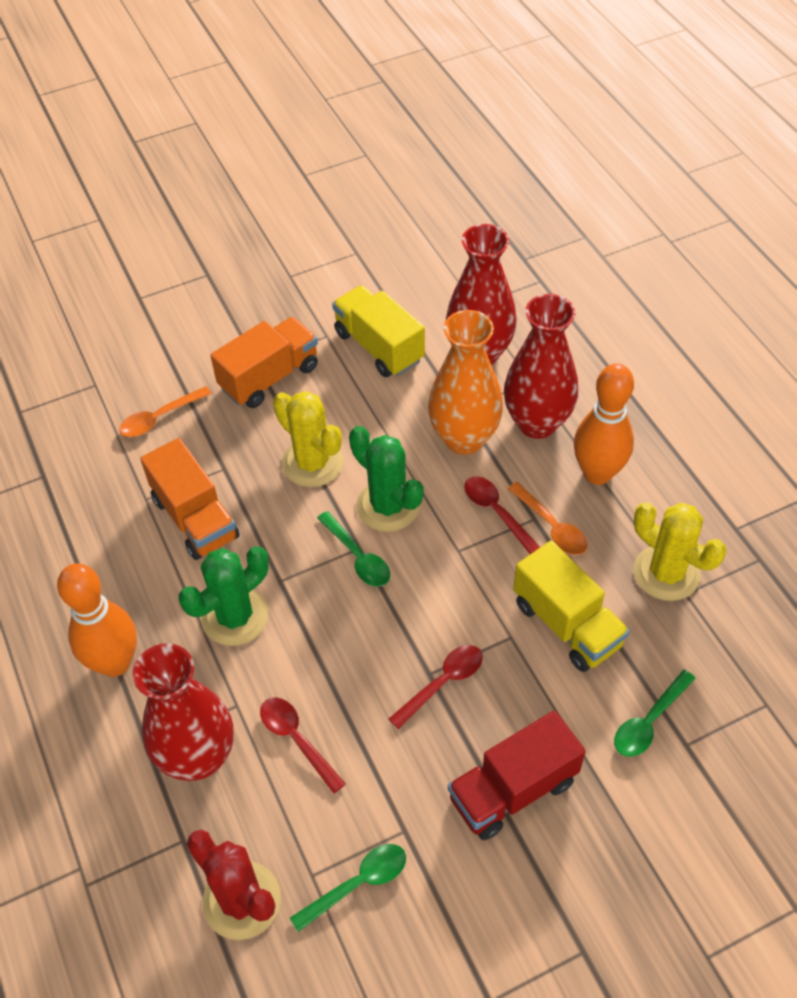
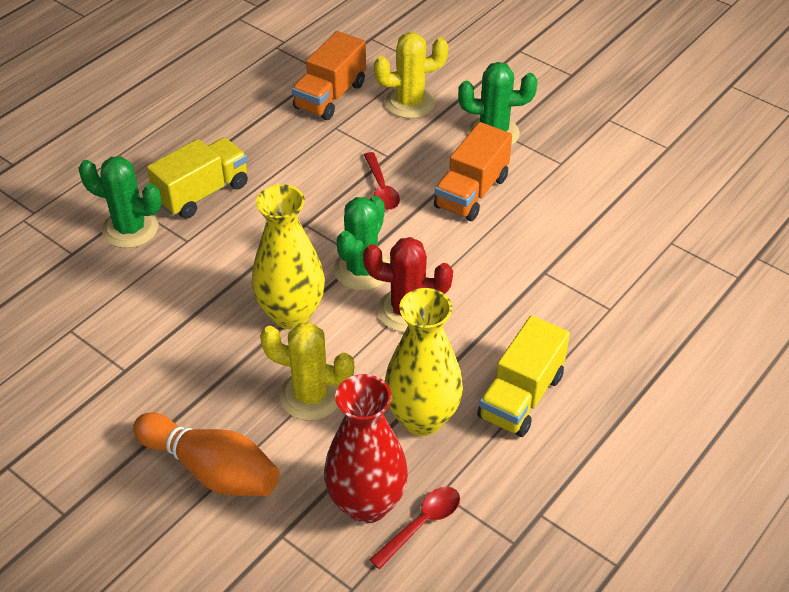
green cactus: 2 -> 3
green spoon: 3 -> 0
orange bowling pin: 2 -> 1
orange spoon: 2 -> 0
orange vase: 1 -> 0
red spoon: 3 -> 2
red truck: 1 -> 0
red vase: 3 -> 1
yellow vase: 0 -> 2

